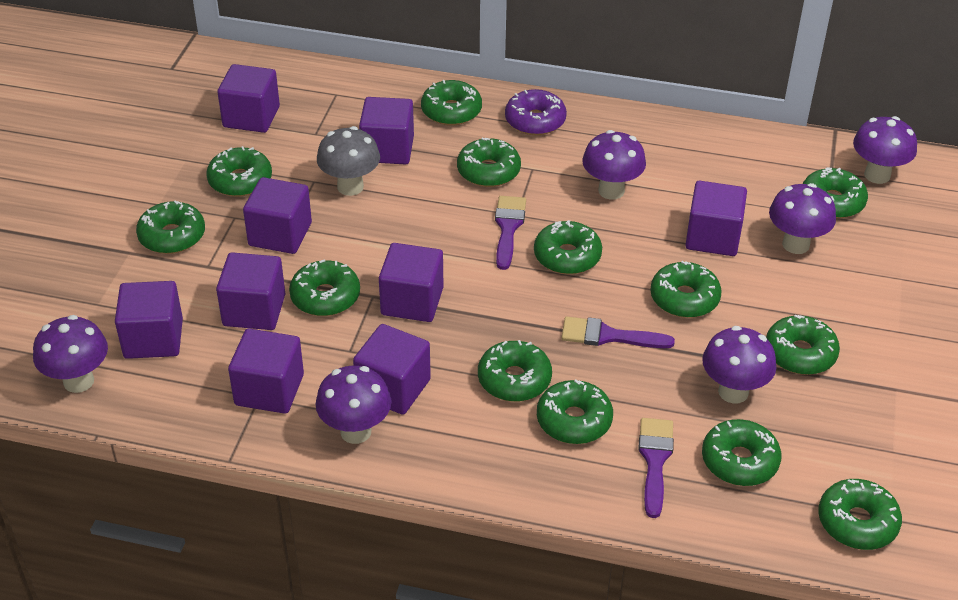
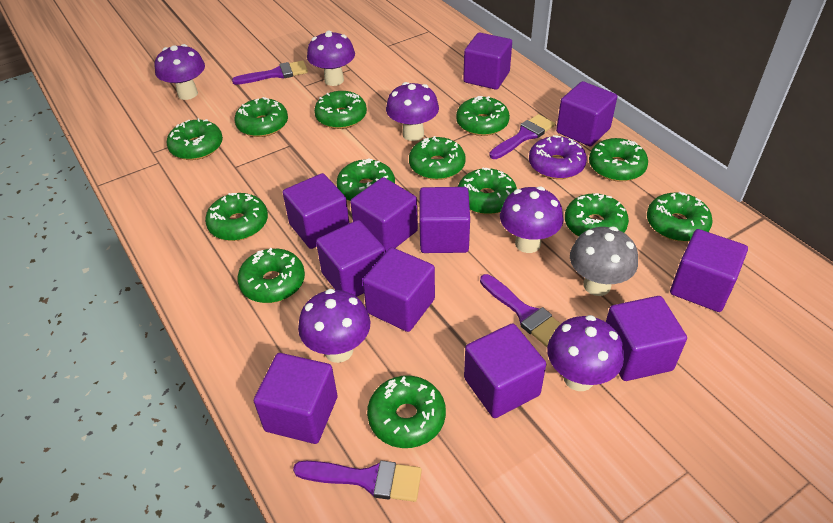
purple brush: 3 -> 4
purple cube: 9 -> 11

